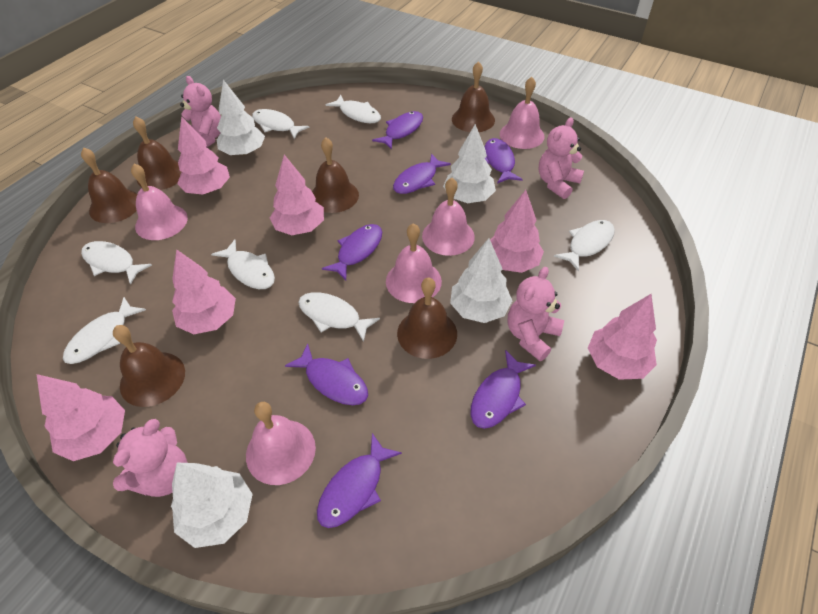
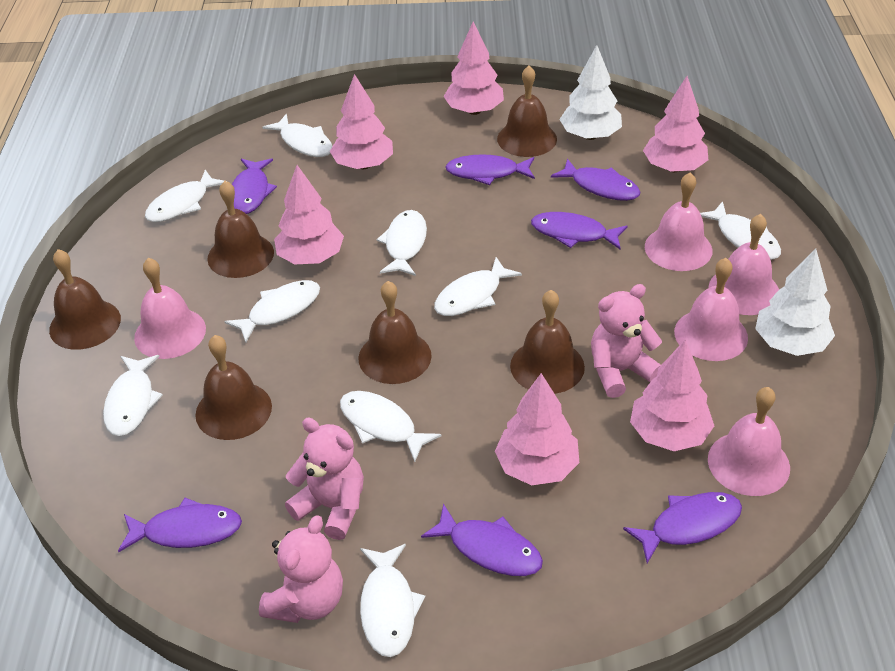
pink teddy bear: 4 -> 3
white fish: 7 -> 9
white tree: 4 -> 2

